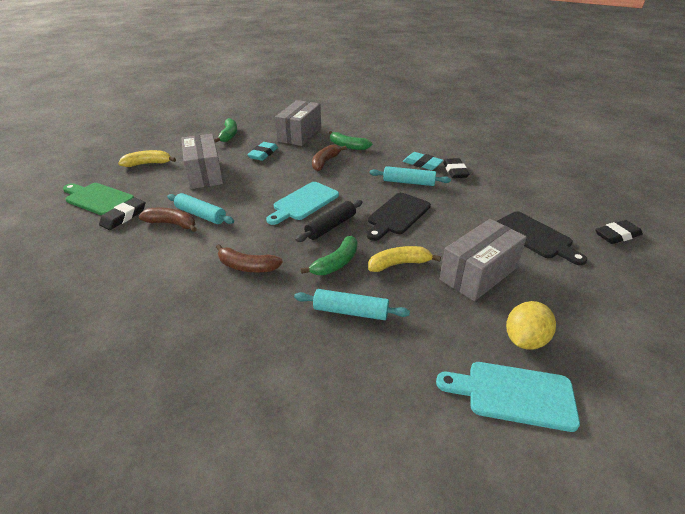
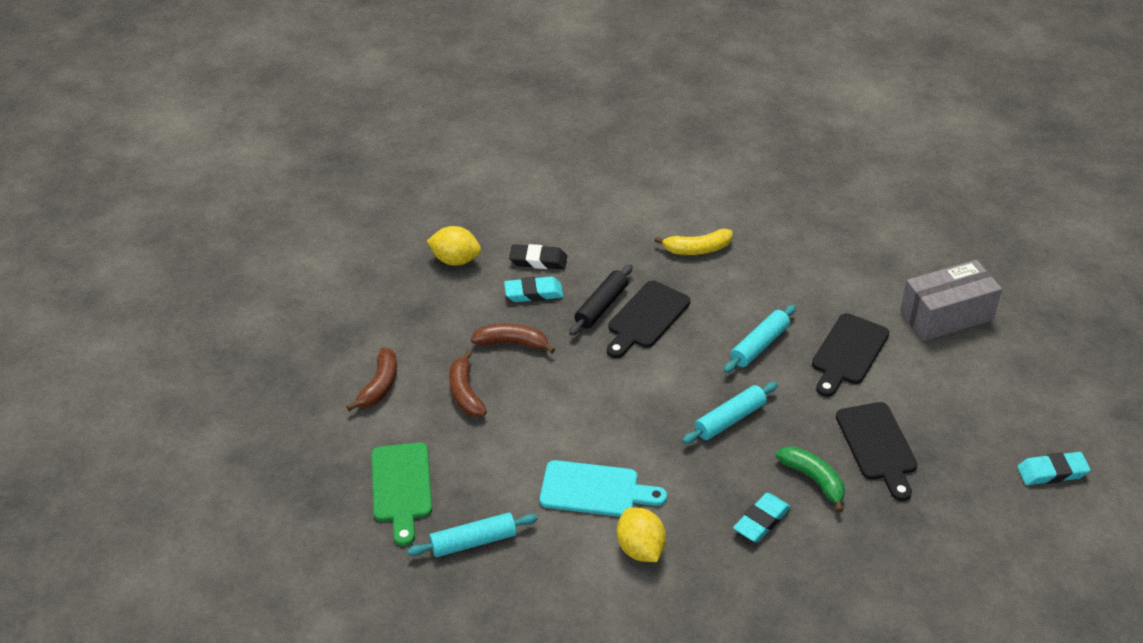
black cutting board: 2 -> 3
black eraser: 3 -> 1
green banana: 3 -> 1
grey box: 3 -> 1
turquoise cutting board: 2 -> 1
turquoise eraser: 2 -> 3
yellow banana: 2 -> 1
yellow lemon: 1 -> 2

